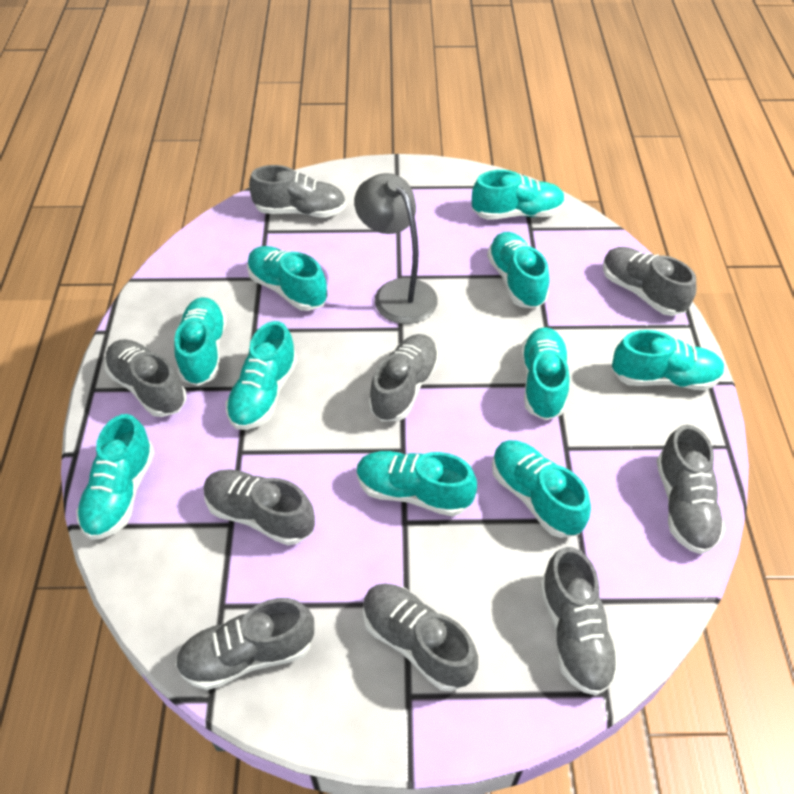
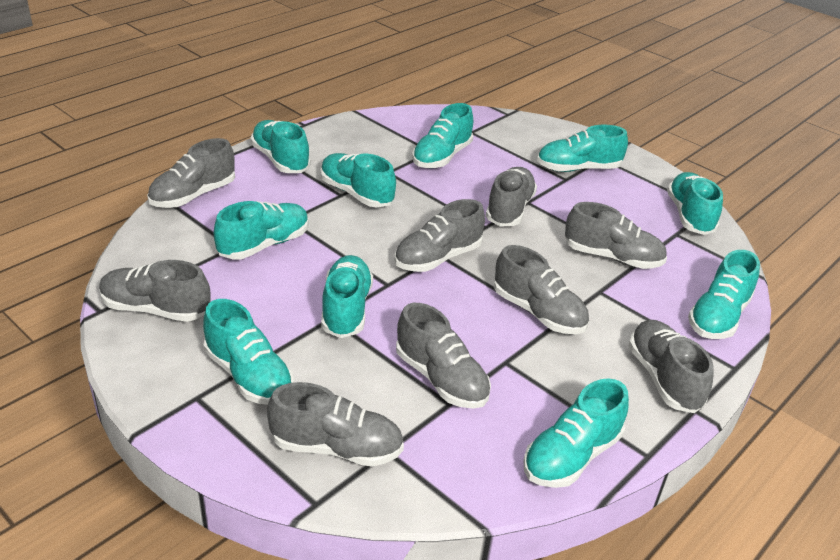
grey lamp: 1 -> 0

